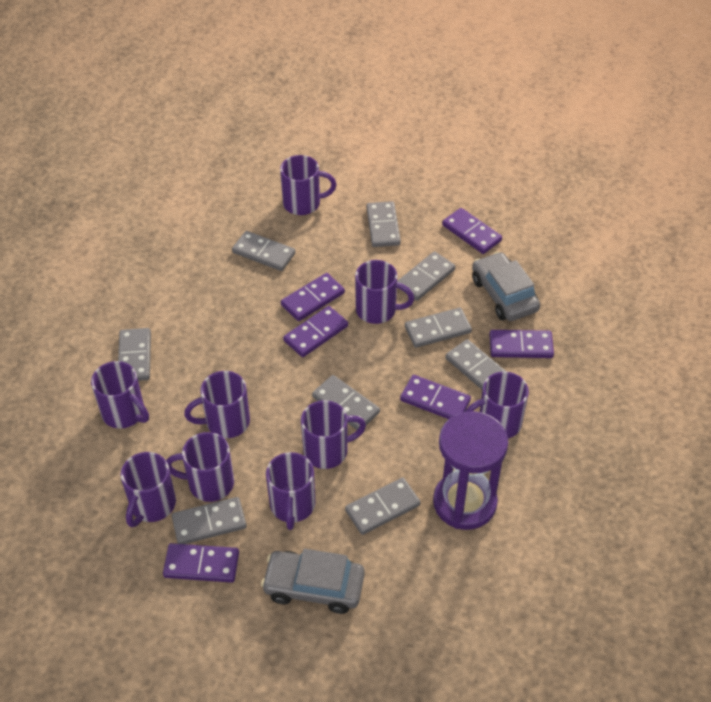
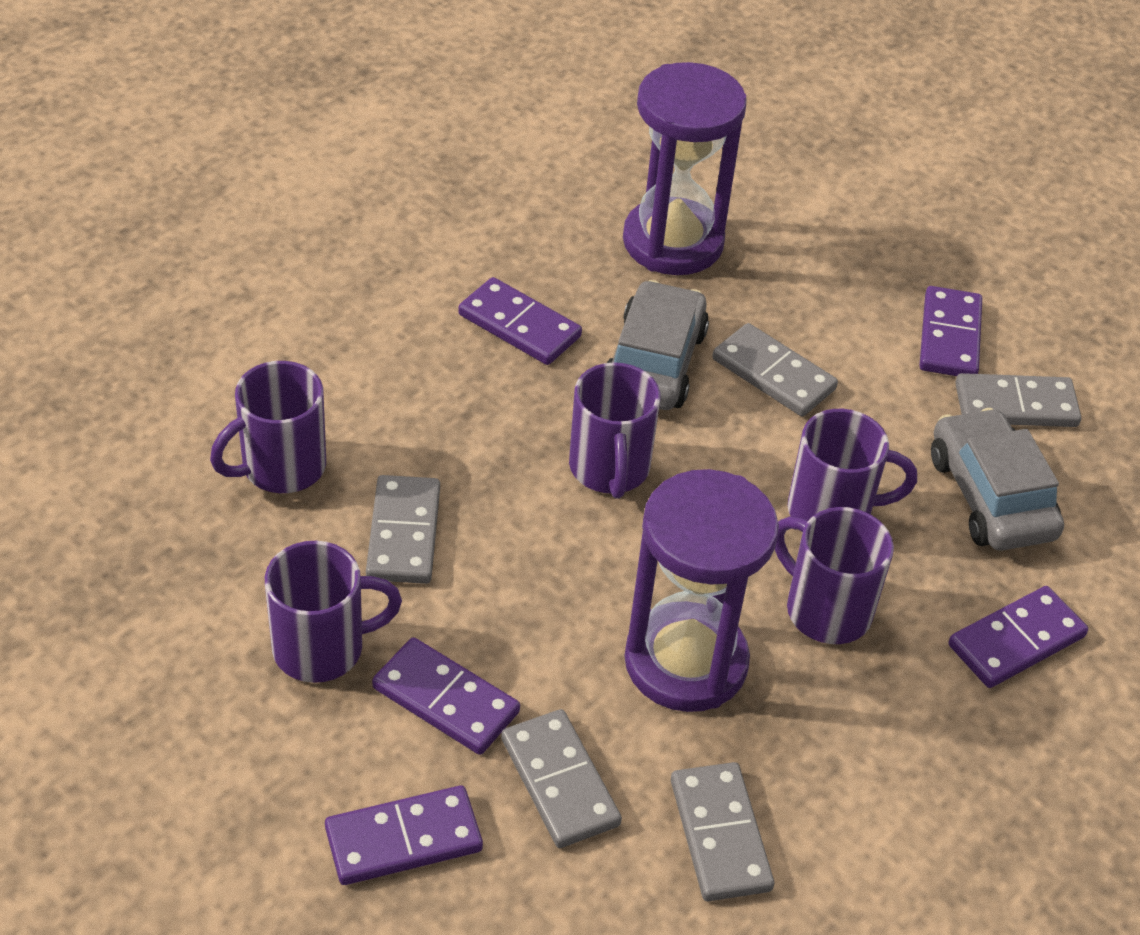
grey domino: 9 -> 5
purple domino: 6 -> 5
purple hourglass: 1 -> 2
purple mug: 9 -> 5

